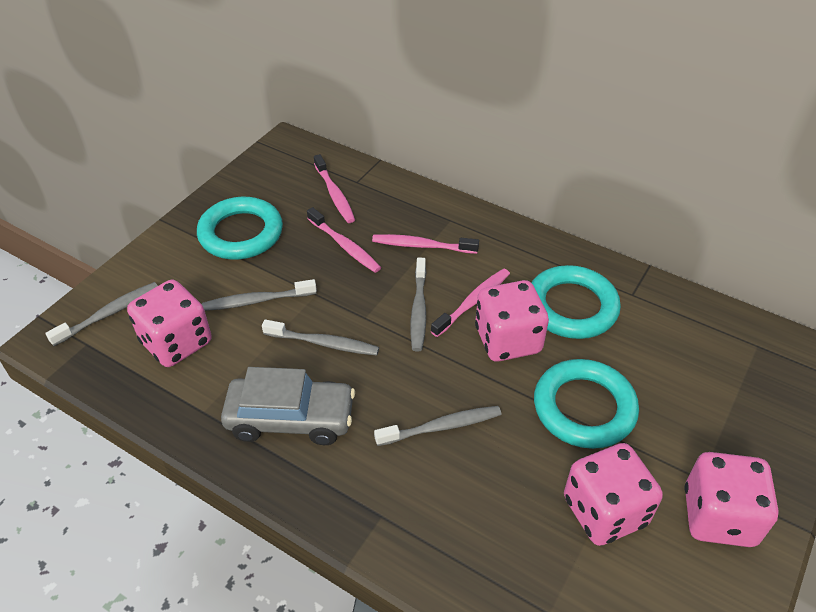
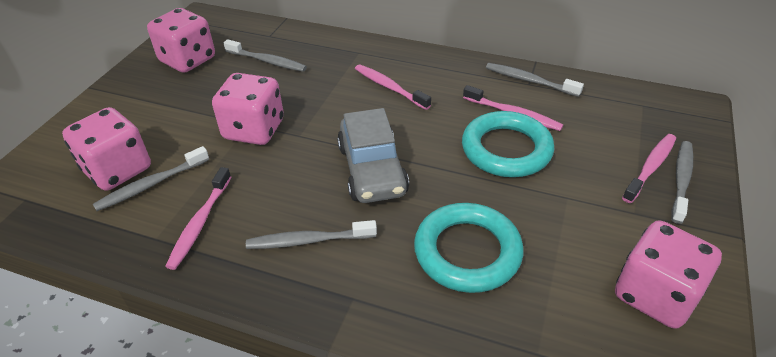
turquoise ring: 3 -> 2

